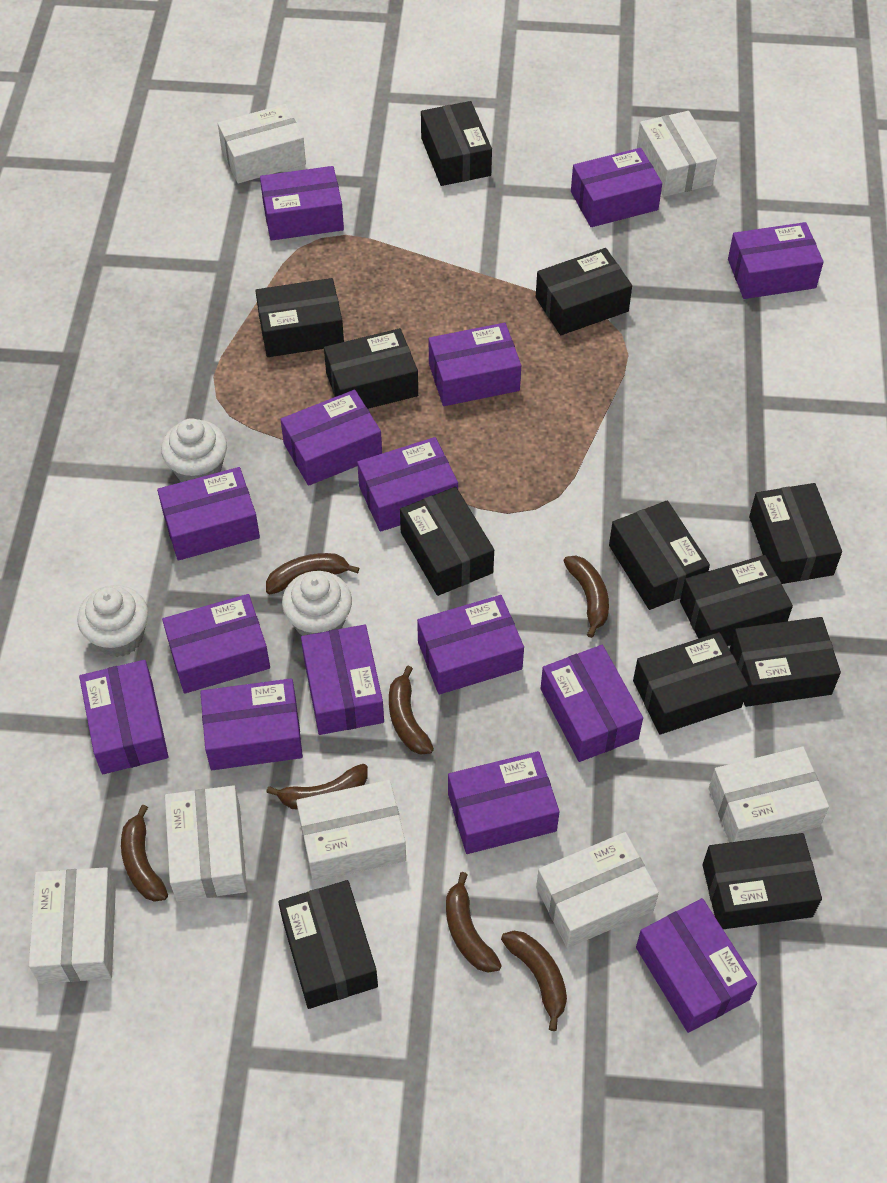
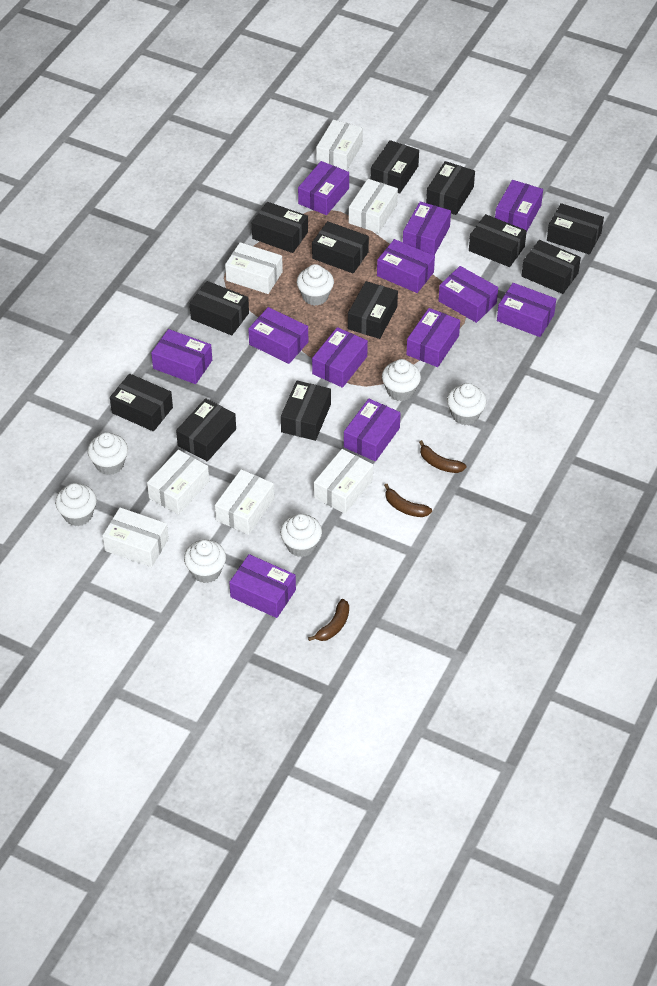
brown banana: 7 -> 3
purple box: 15 -> 12
white cupcake: 3 -> 7

